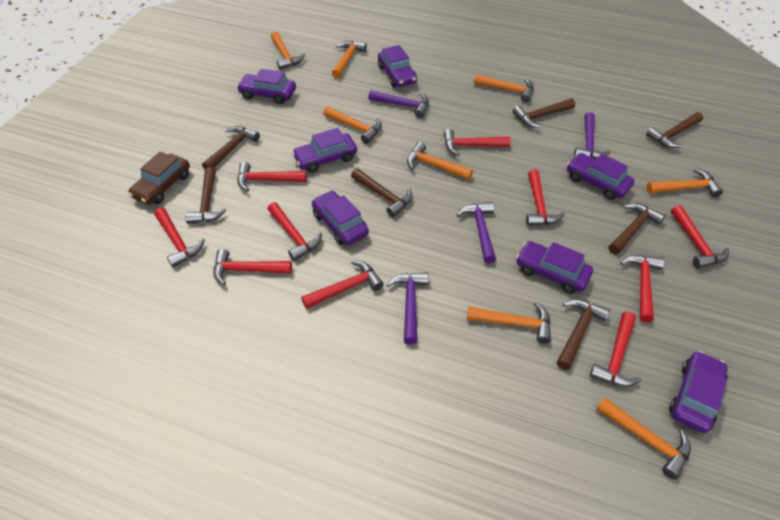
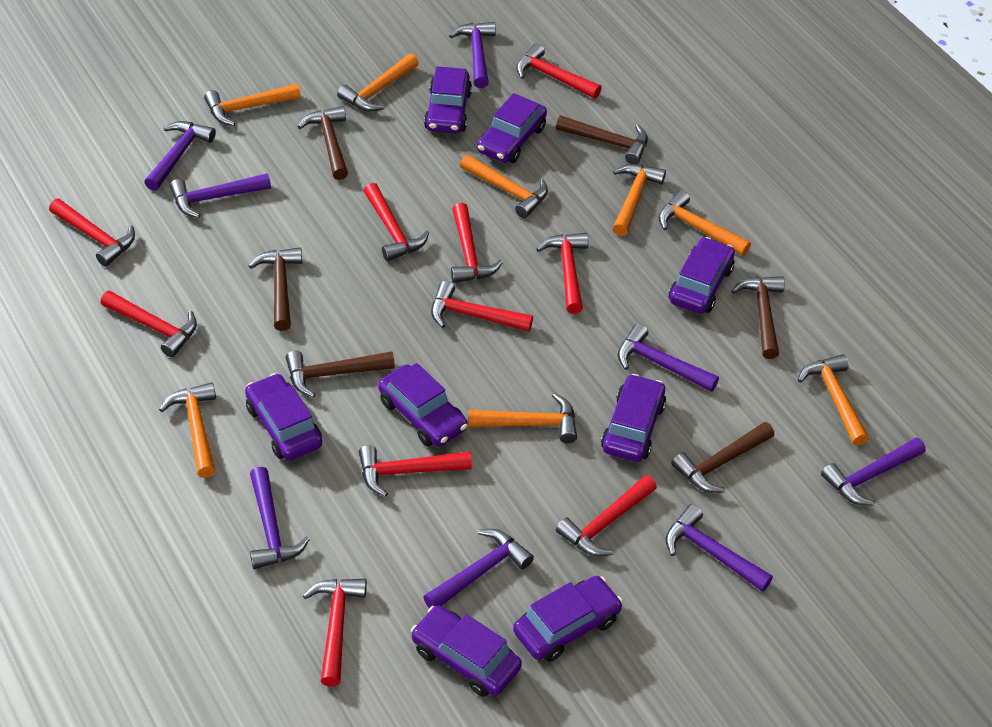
brown car: 1 -> 0
brown hammer: 7 -> 6
purple car: 7 -> 8
purple hammer: 4 -> 8

